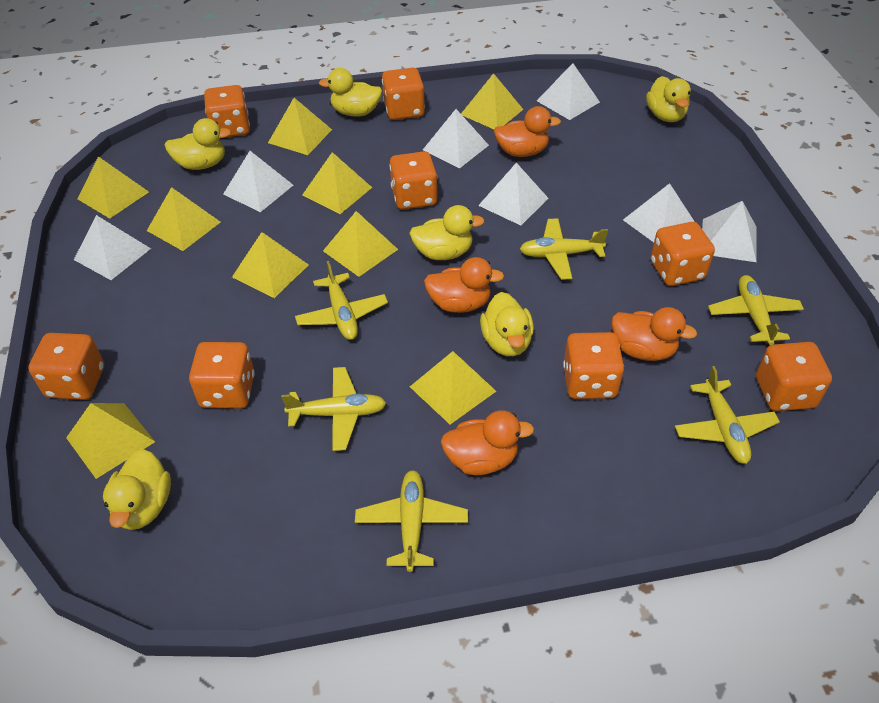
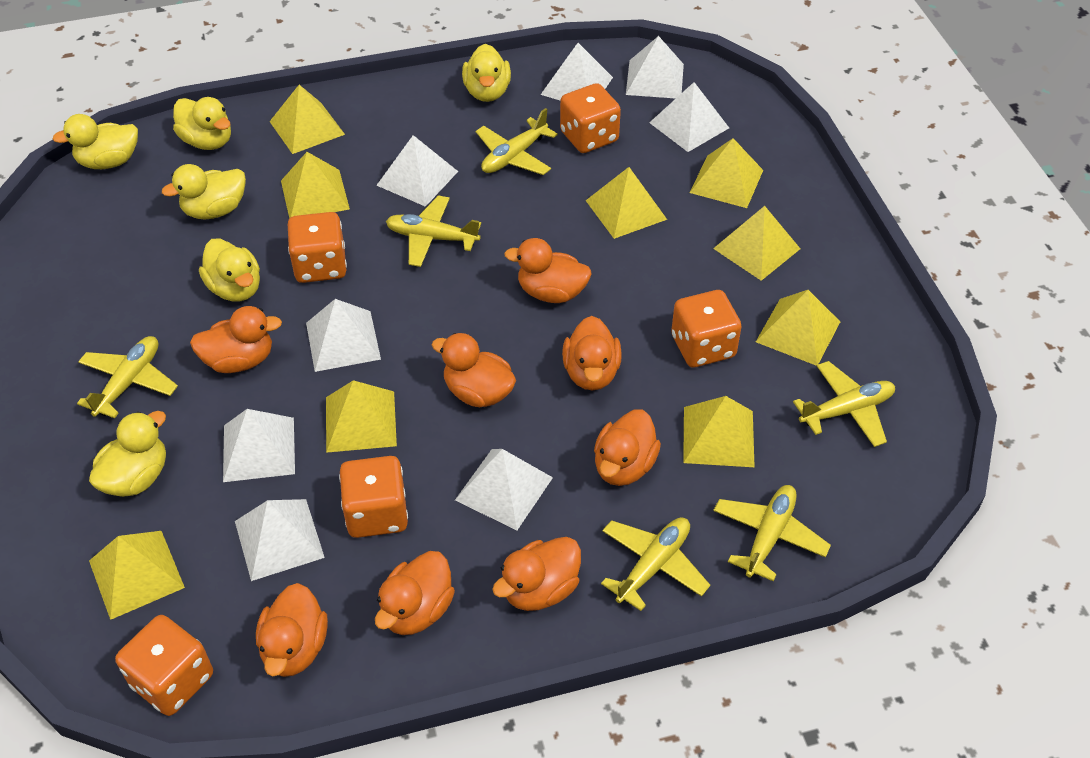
orange dice: 8 -> 5
orange duck: 4 -> 8
white pyramid: 7 -> 8

